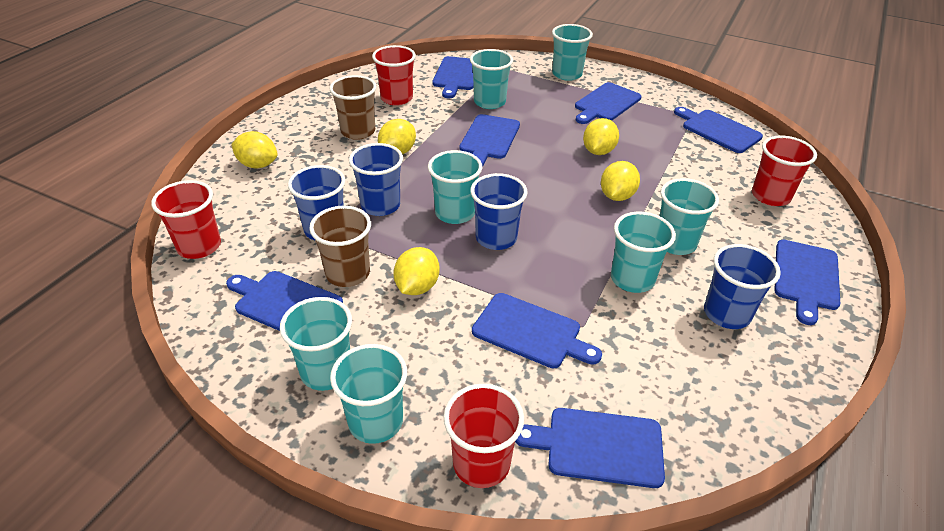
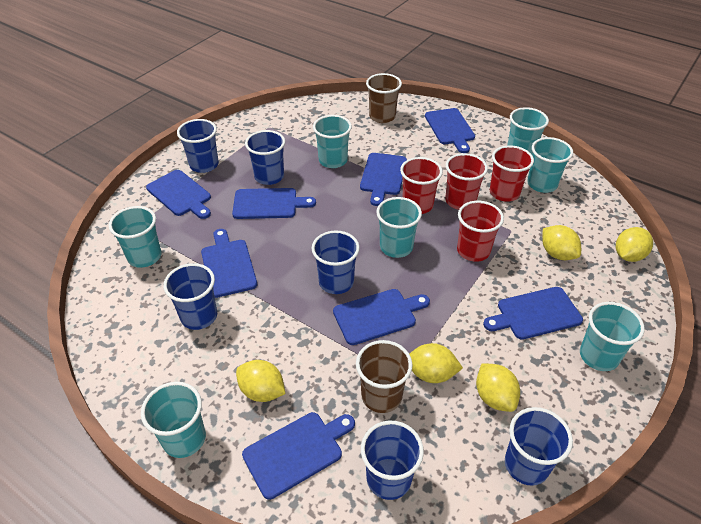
blue cup: 4 -> 6

